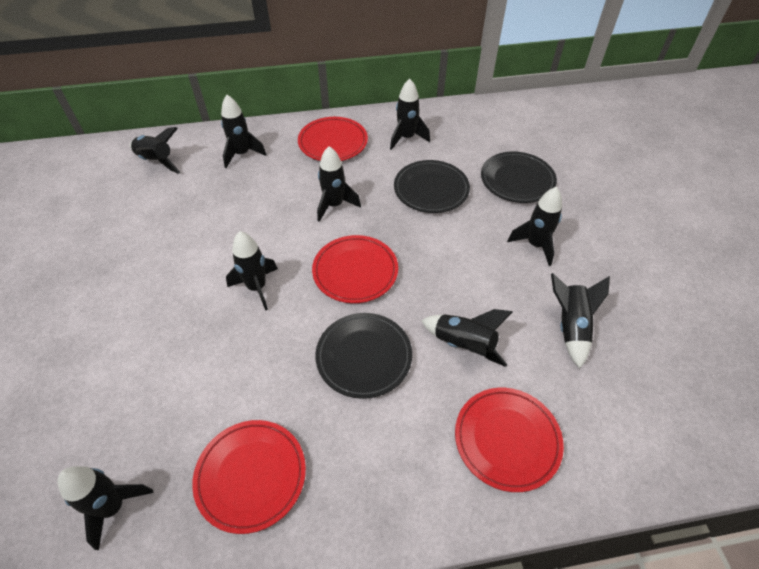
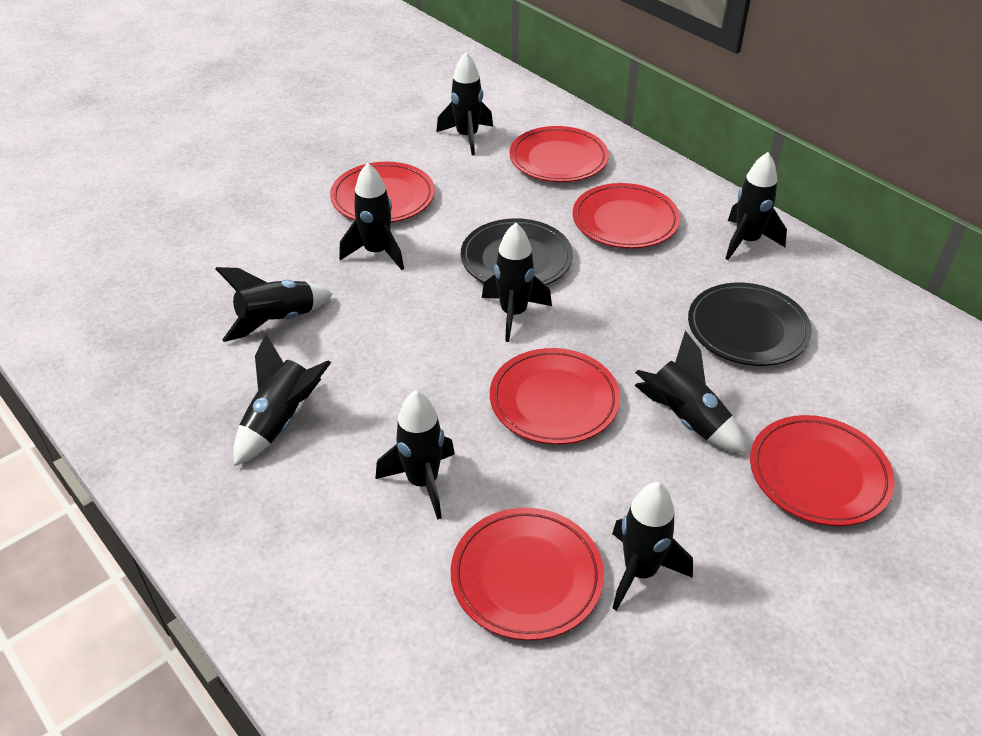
black plate: 3 -> 2
red plate: 4 -> 6

